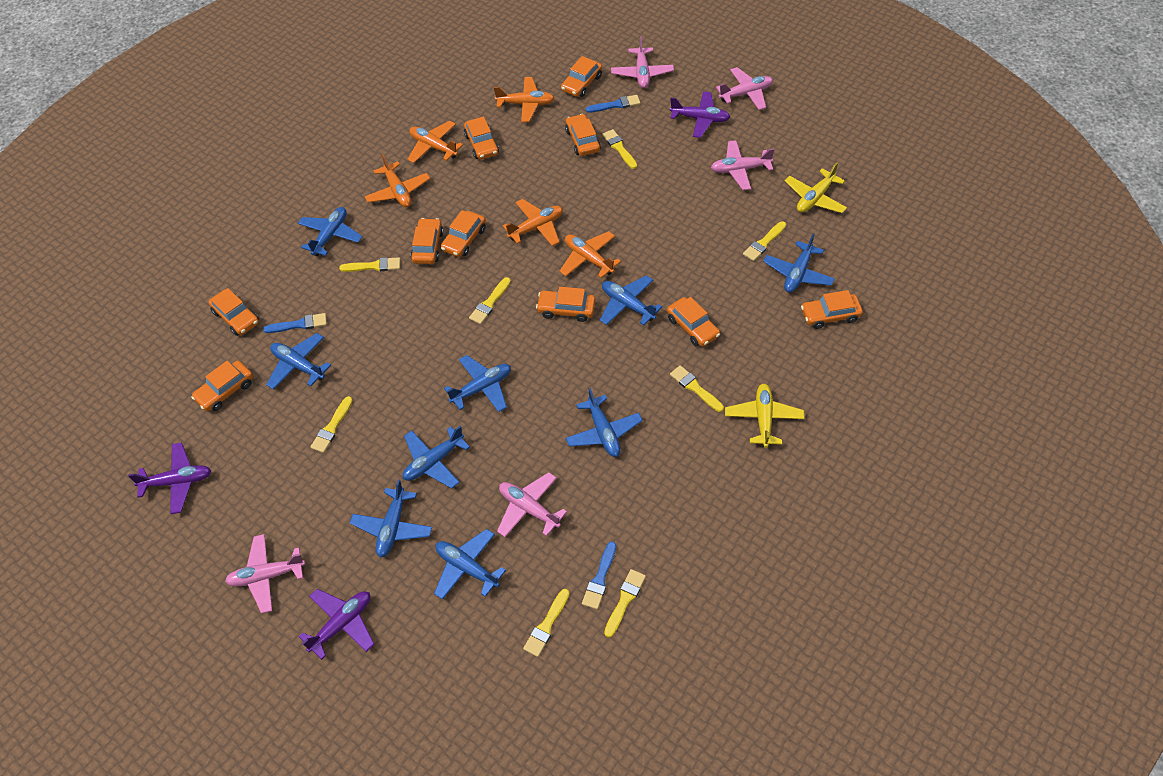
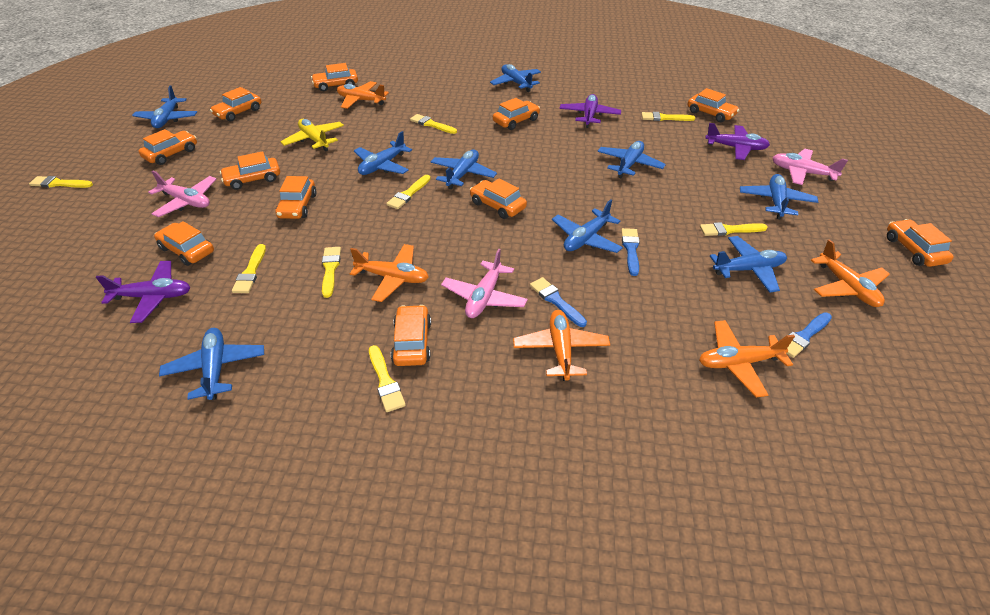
orange car: 10 -> 11
pink plane: 5 -> 3
yellow plane: 2 -> 1

